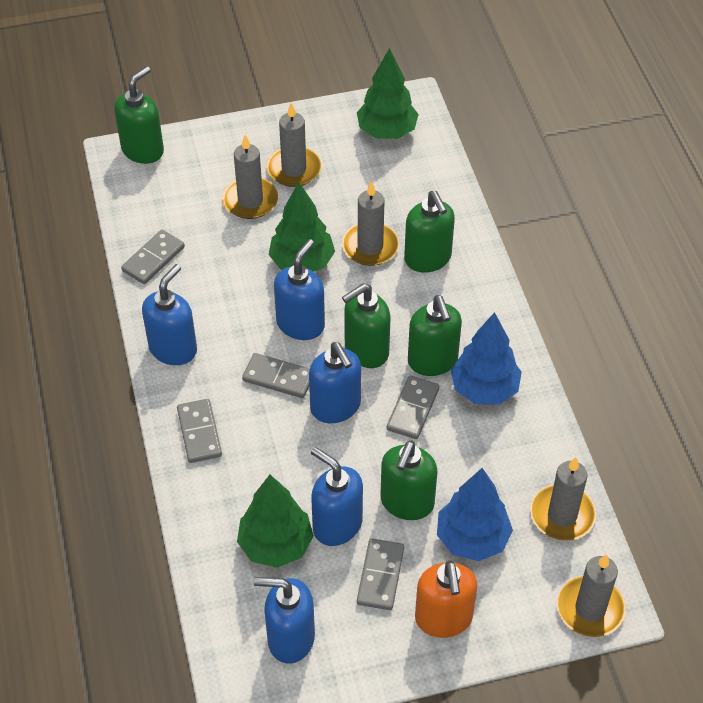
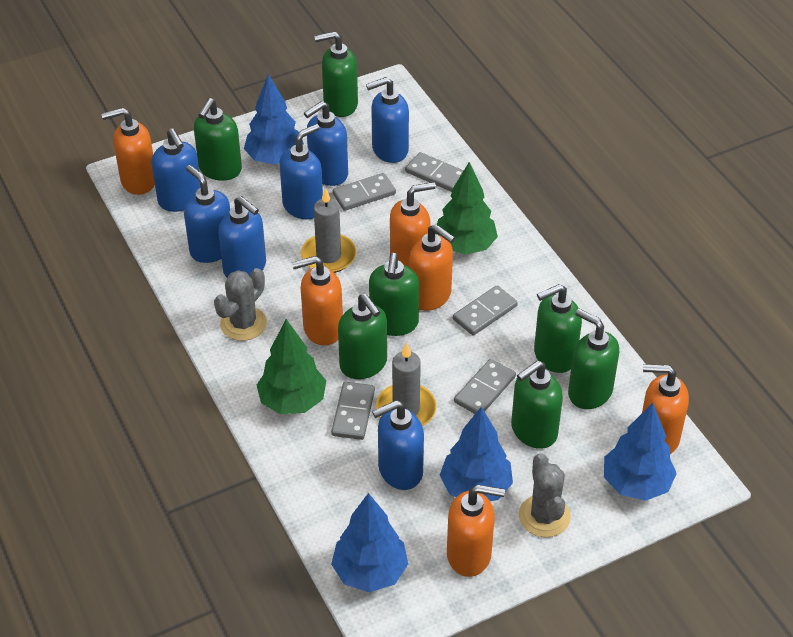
blue soap dispenser: 5 -> 7
blue tree: 2 -> 4
green soap dispenser: 5 -> 7
green tree: 3 -> 2
grey cactus: 0 -> 2
grey candle: 5 -> 2
orange soap dispenser: 1 -> 6

